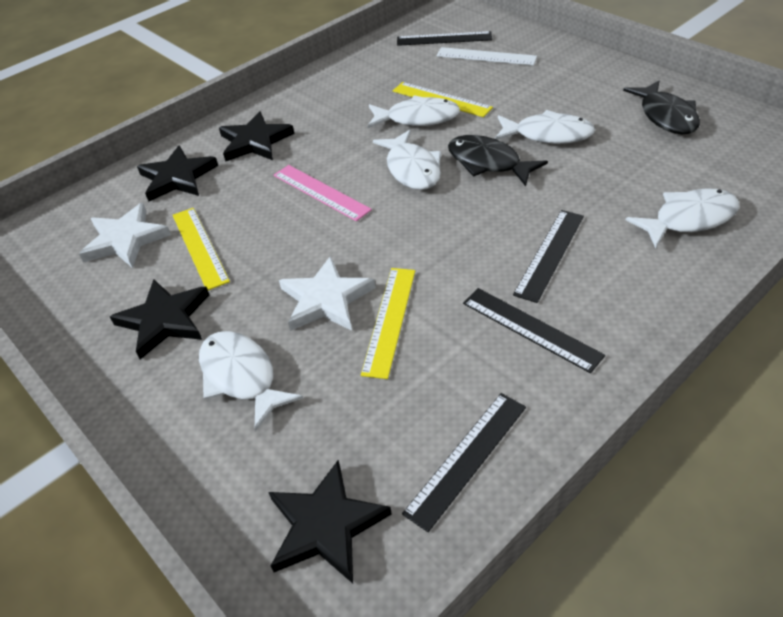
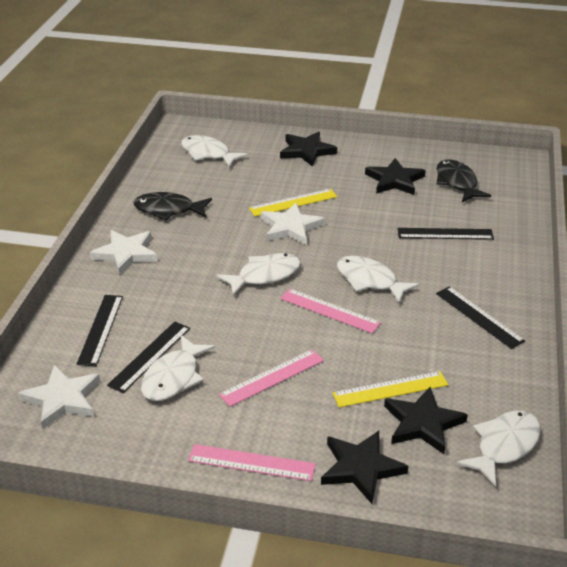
pink ruler: 1 -> 3
white ruler: 1 -> 0
white star: 2 -> 3
yellow ruler: 3 -> 2

